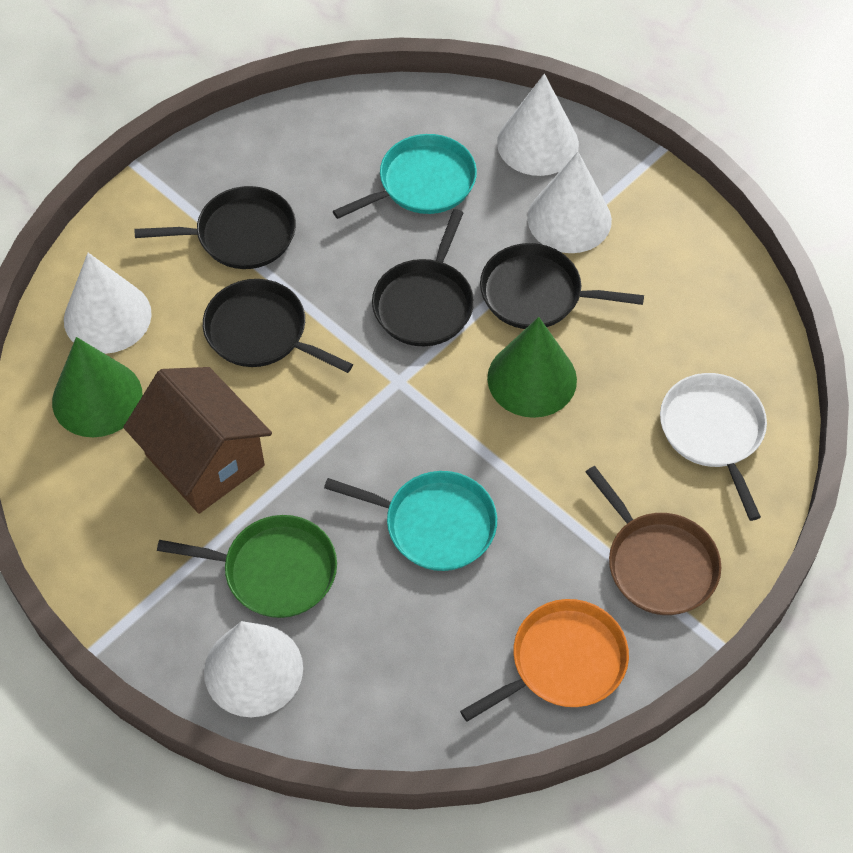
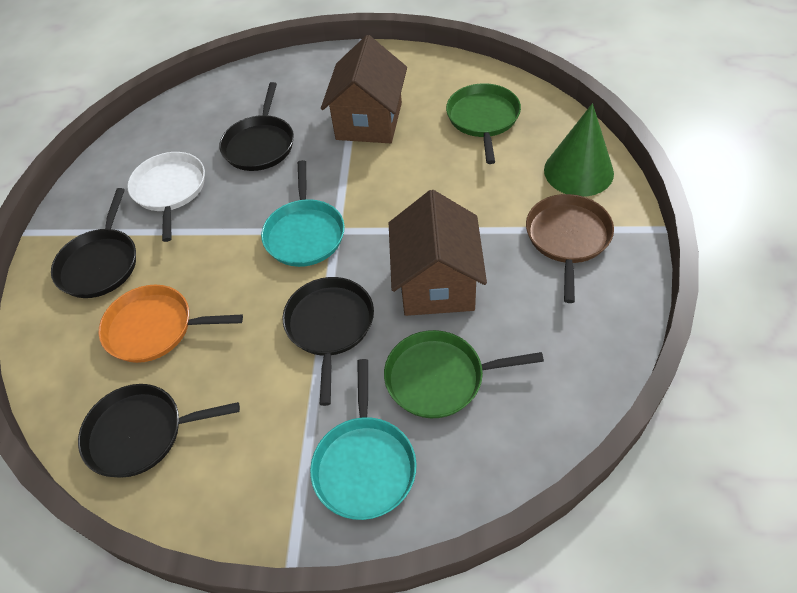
brown house: 1 -> 2
green cone: 2 -> 1
green pan: 1 -> 2
white cone: 4 -> 0

